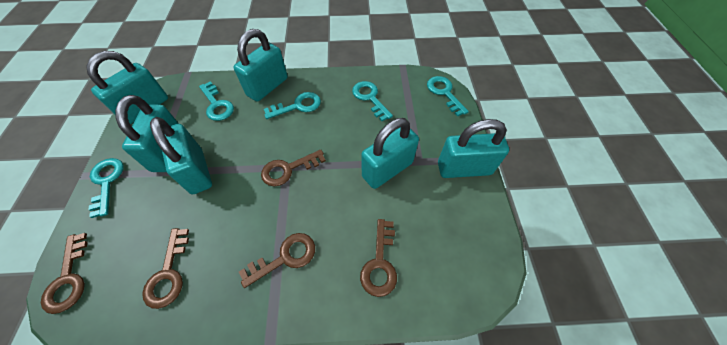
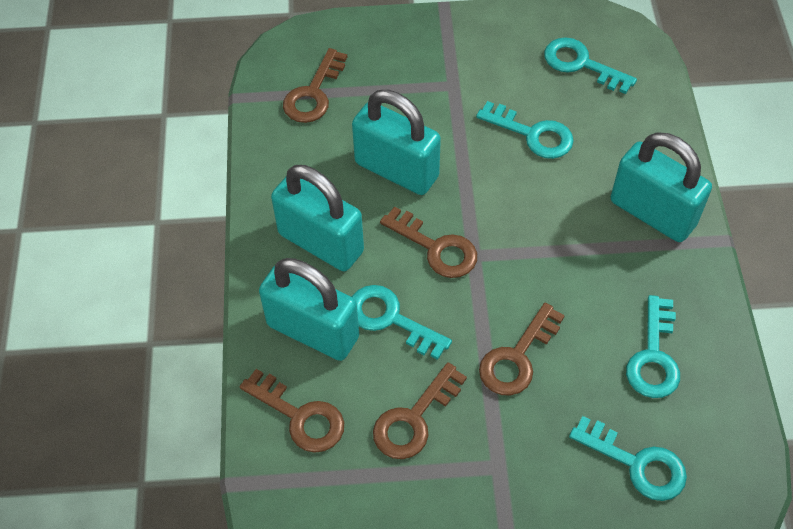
turquoise padlock: 6 -> 4

